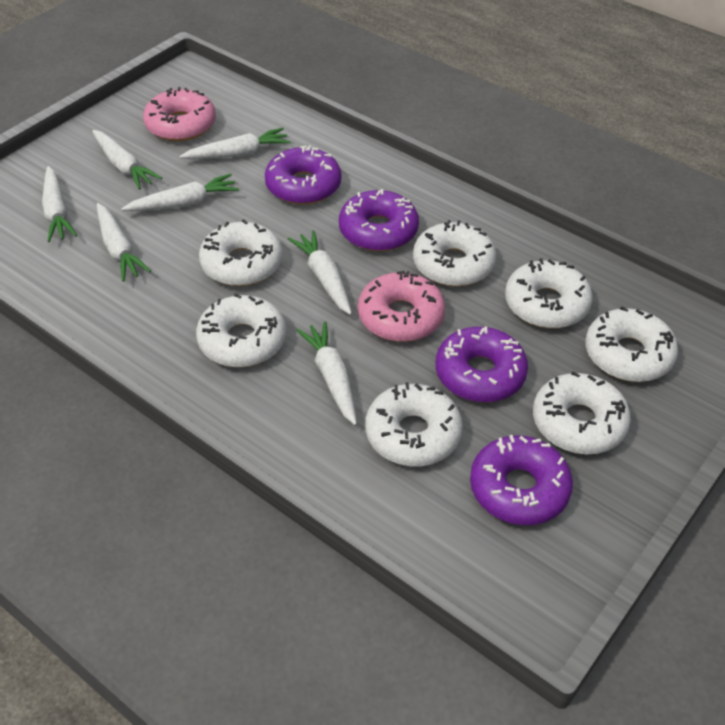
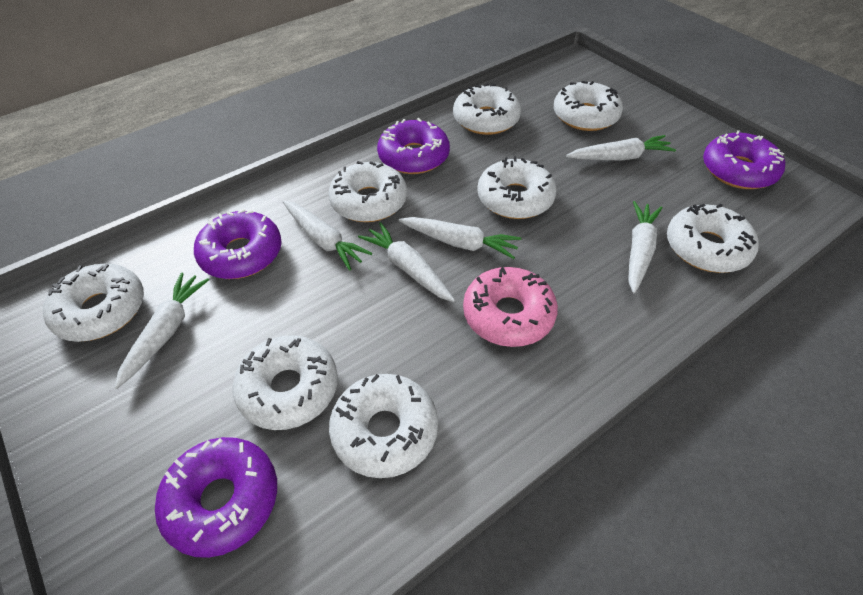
pink donut: 2 -> 1
white carrot: 7 -> 6
white donut: 7 -> 8

